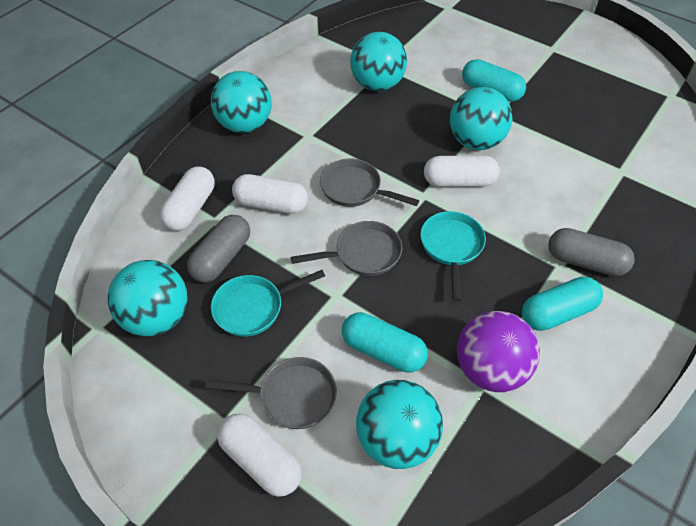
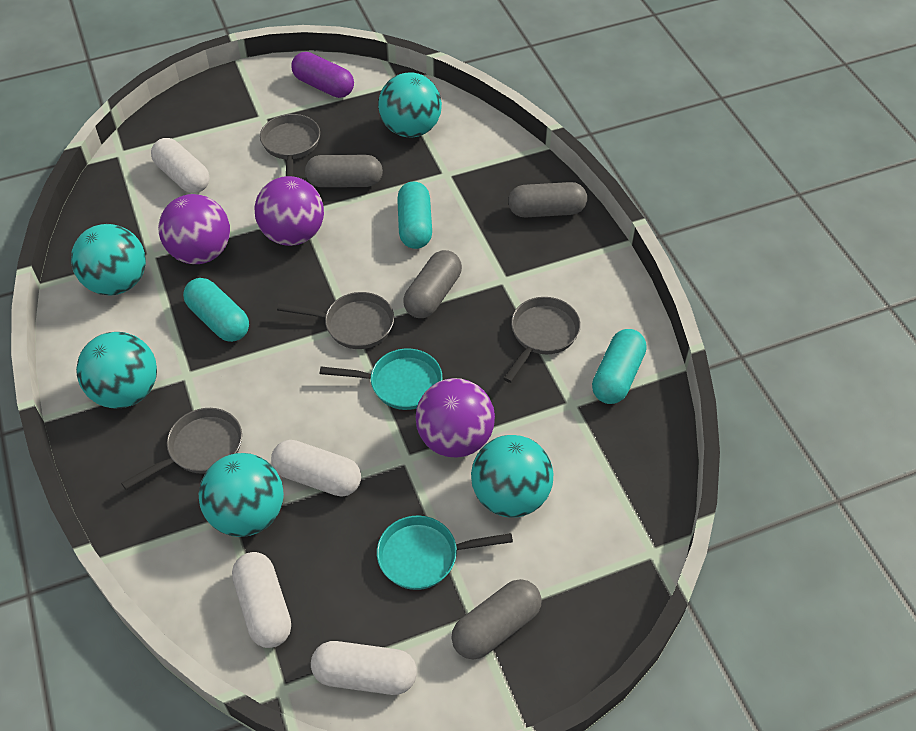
grey capsule: 2 -> 4
grey pan: 3 -> 4
purple ball: 1 -> 3
purple capsule: 0 -> 1

